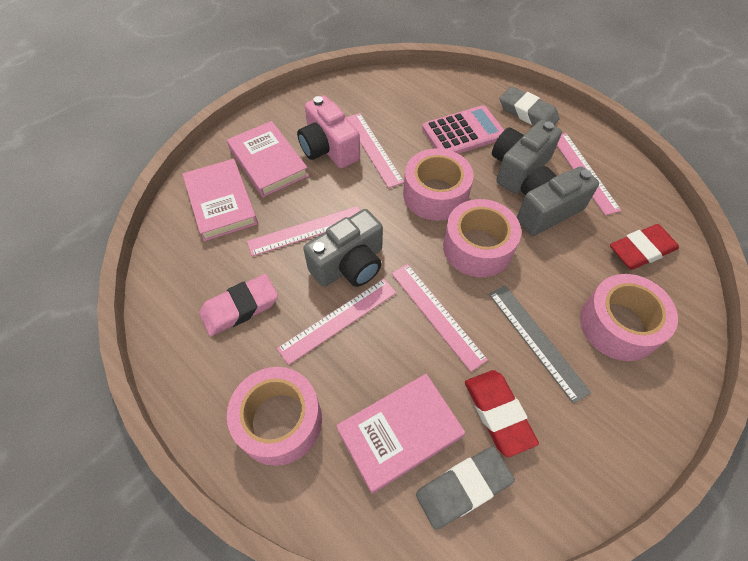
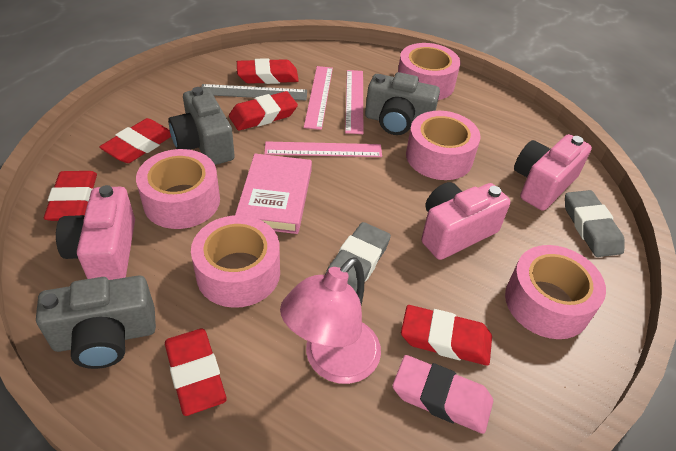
pink book: 3 -> 1
pink calculator: 1 -> 0
pink camera: 1 -> 3
pink lamp: 0 -> 1
pink ruler: 5 -> 3
pink tape: 4 -> 5
red eraser: 2 -> 6

